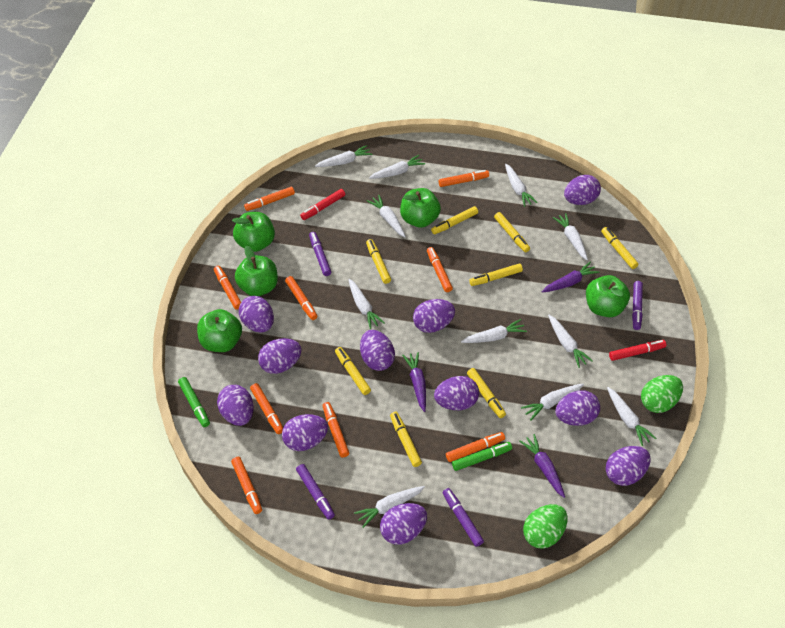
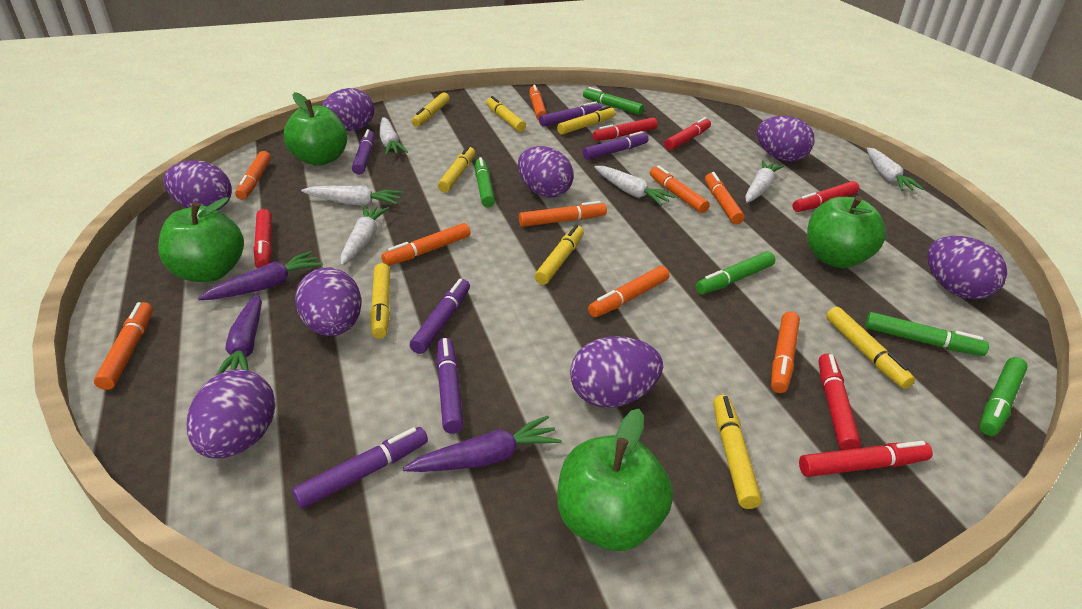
green apple: 5 -> 4
green egg: 2 -> 0
green marker: 2 -> 5
purple egg: 11 -> 8
purple marker: 4 -> 6
red marker: 2 -> 6
white carrot: 11 -> 6

